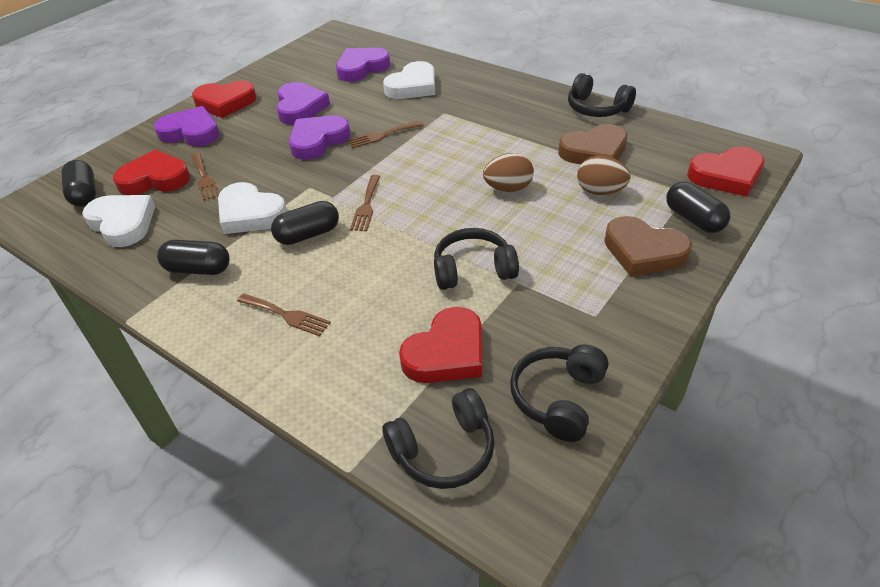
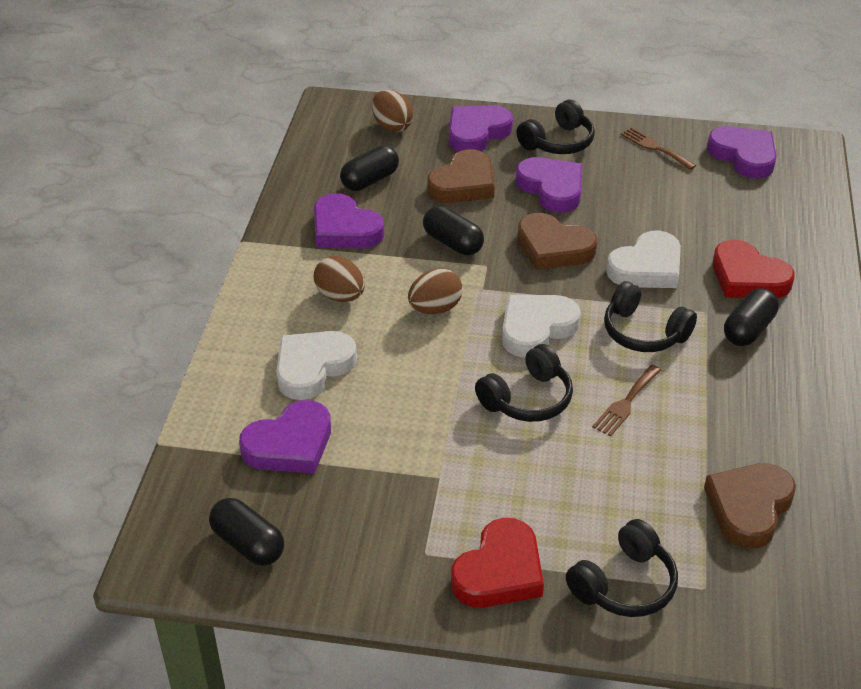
brown egg: 2 -> 3
brown fork: 4 -> 2
brown heart: 2 -> 3
purple heart: 4 -> 5
red heart: 4 -> 2

